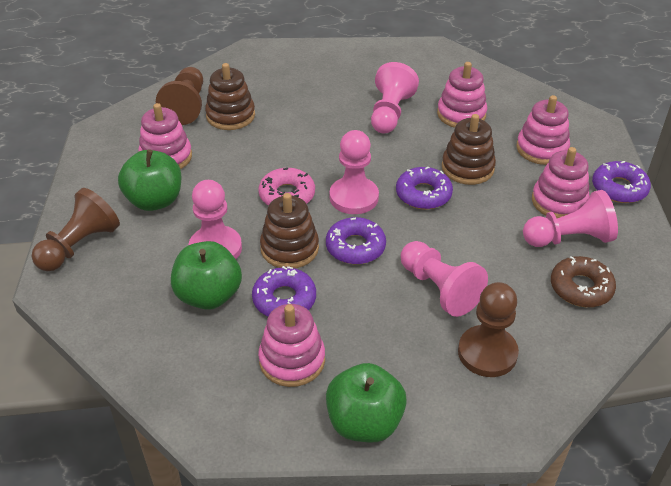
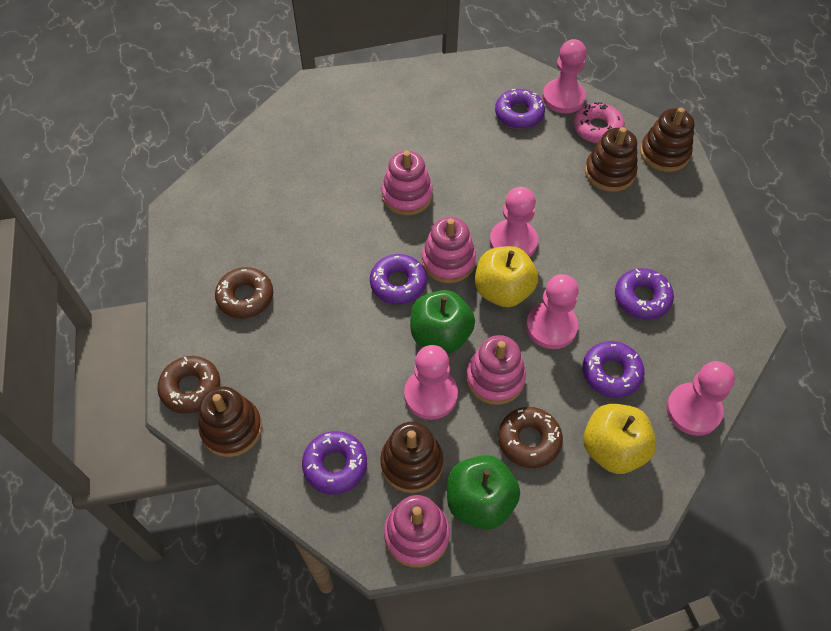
brown donut: 1 -> 3
brown pawn: 3 -> 0
brown stacking toy: 3 -> 4
green apple: 3 -> 2
pink stacking toy: 5 -> 4
purple donut: 4 -> 5
yellow apple: 0 -> 2

